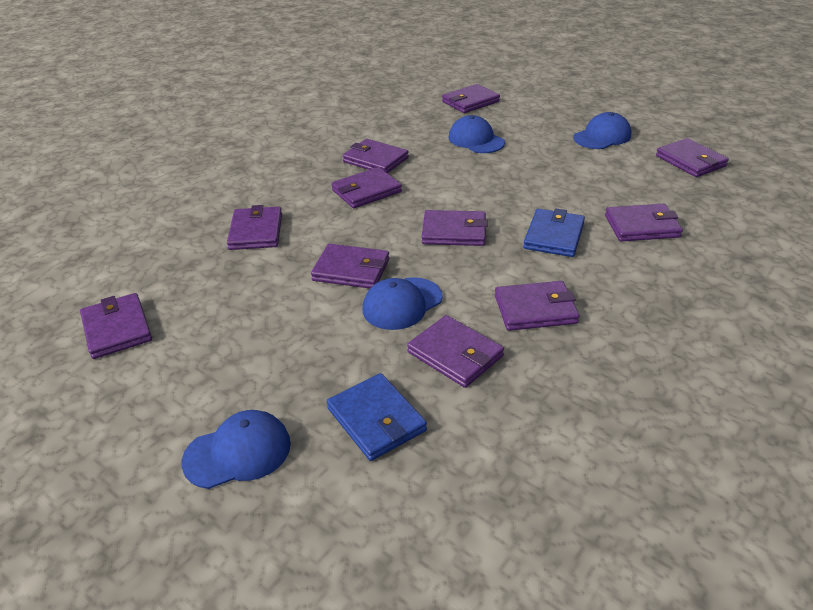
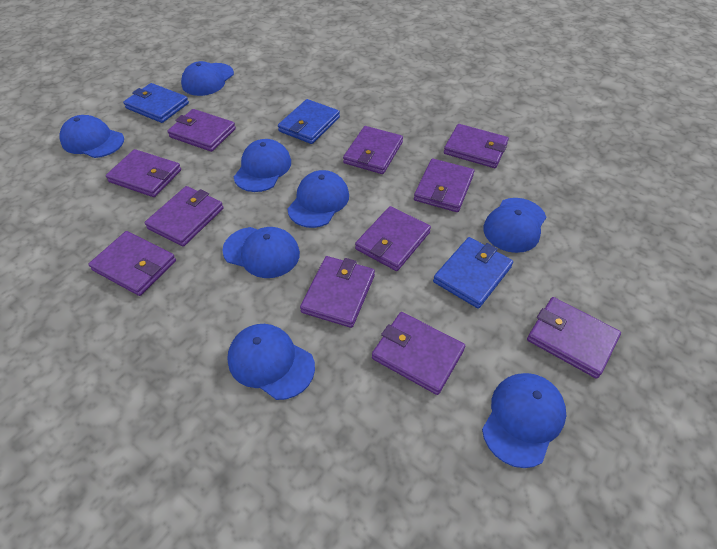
blue cap: 4 -> 8
blue wallet: 2 -> 3

